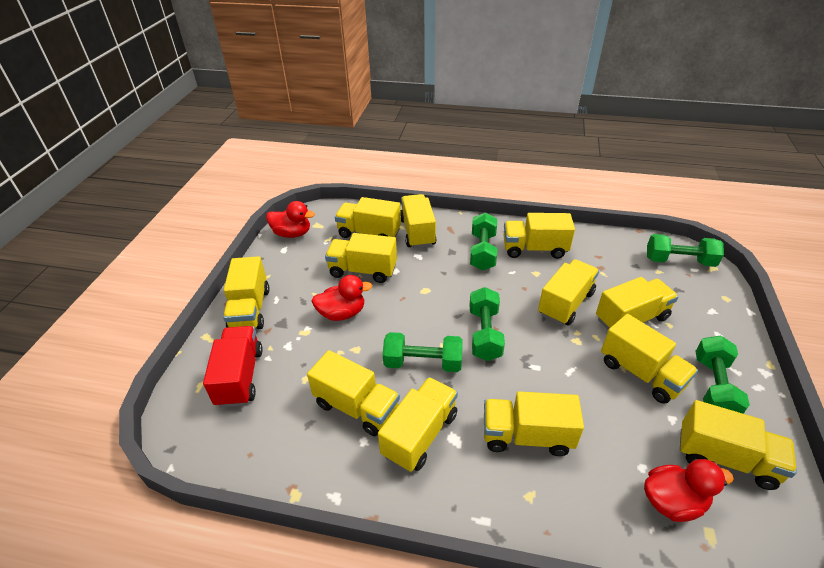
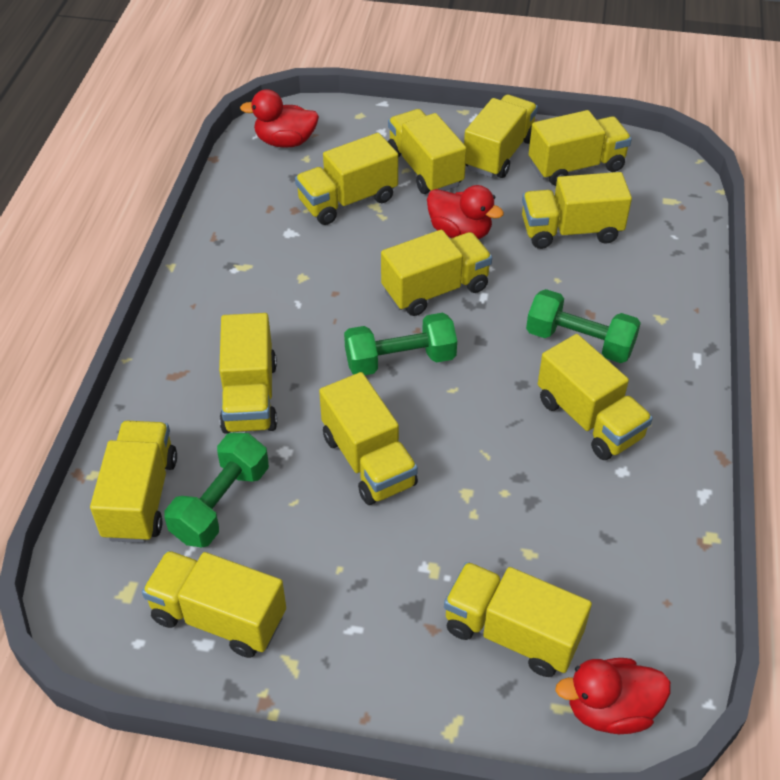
green dumbbell: 5 -> 3
red truck: 1 -> 0

